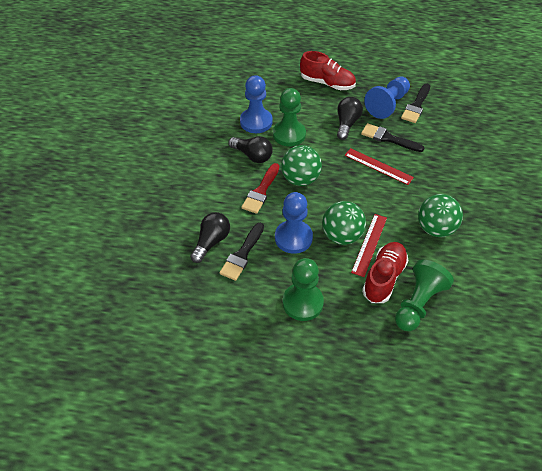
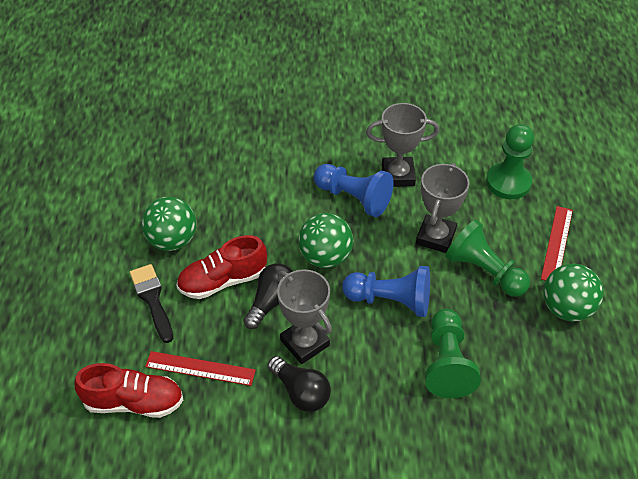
black brush: 3 -> 1
black light bulb: 3 -> 2
blue pawn: 3 -> 2
grey trophy: 0 -> 3
red brush: 1 -> 0

